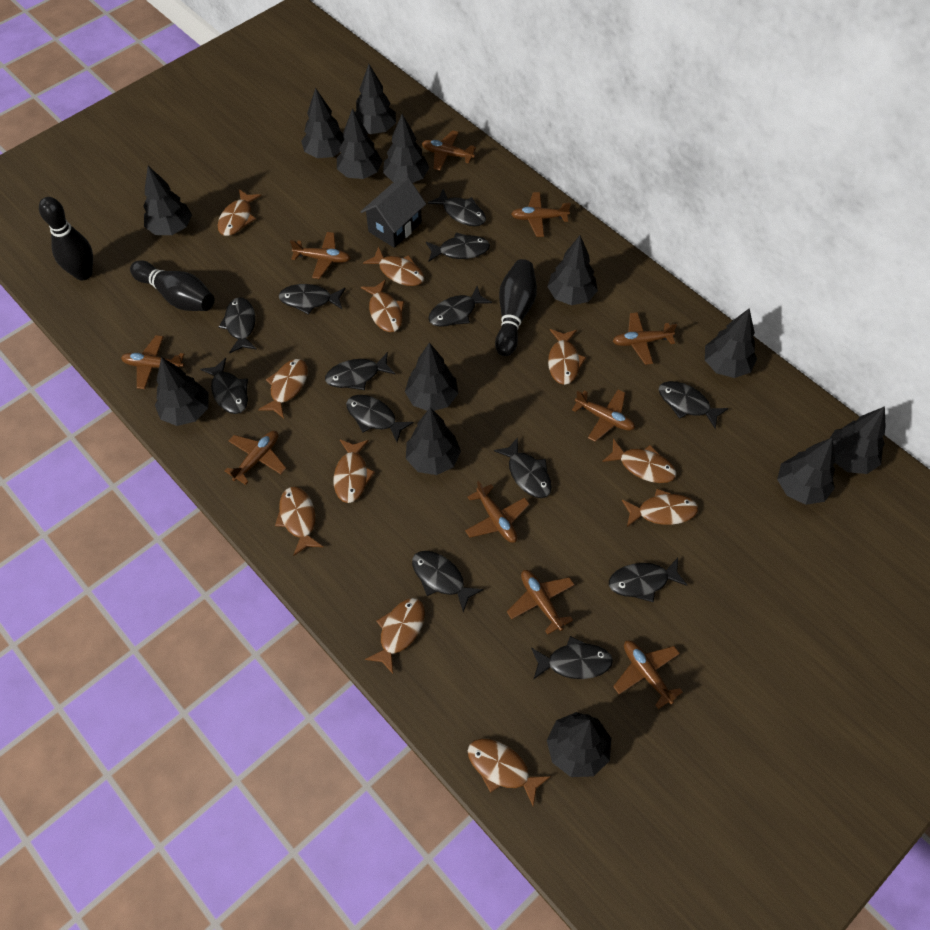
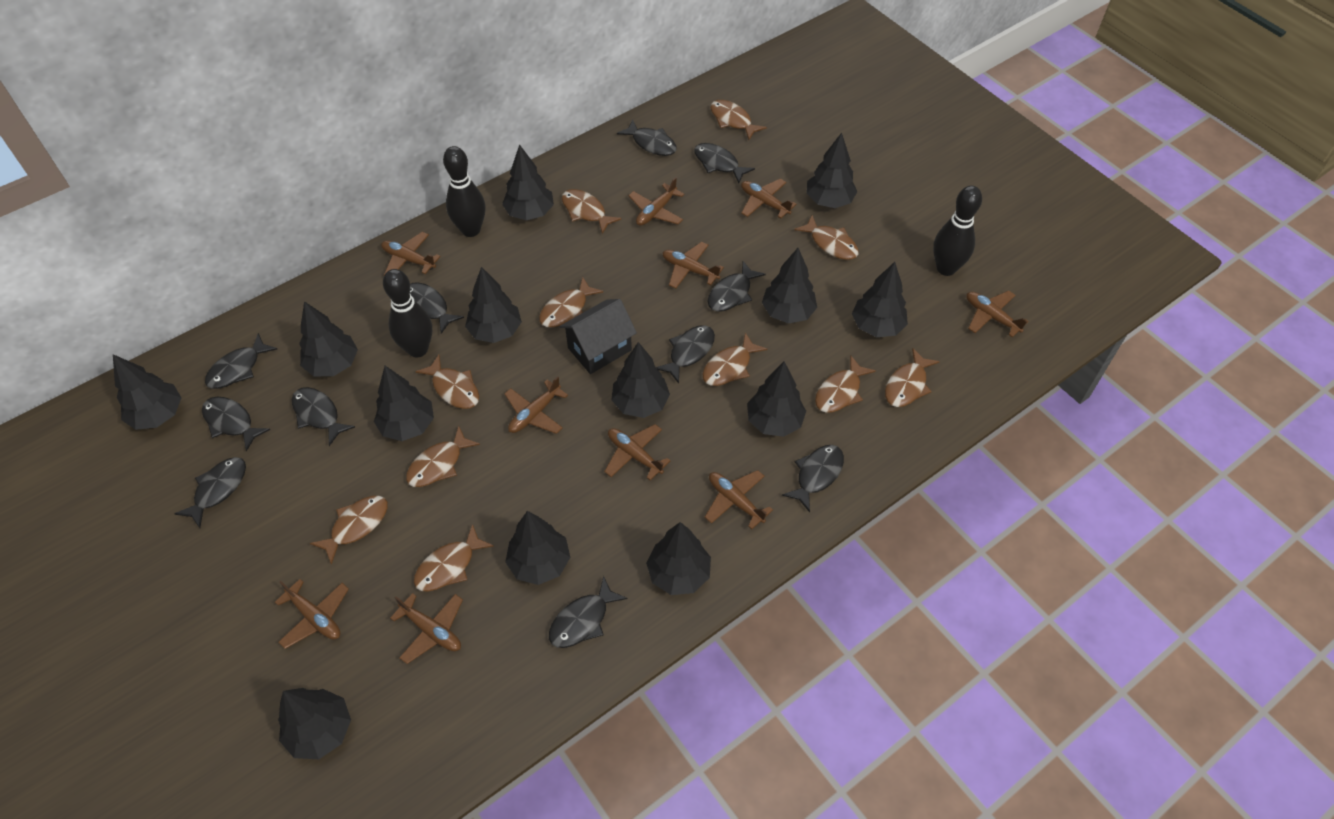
black fish: 13 -> 11

